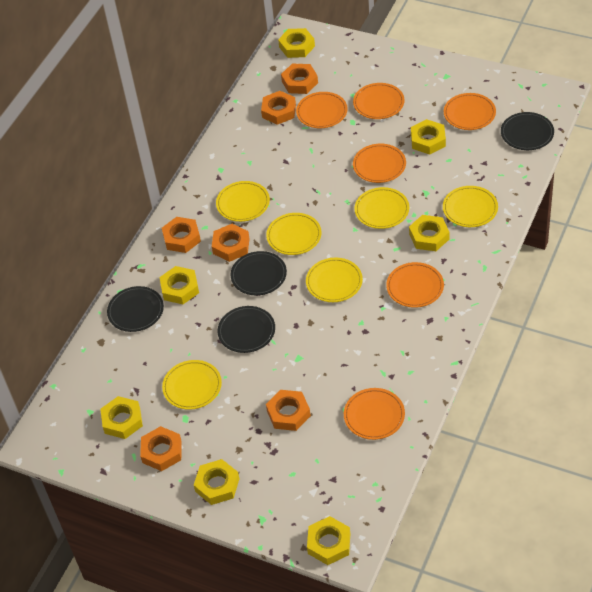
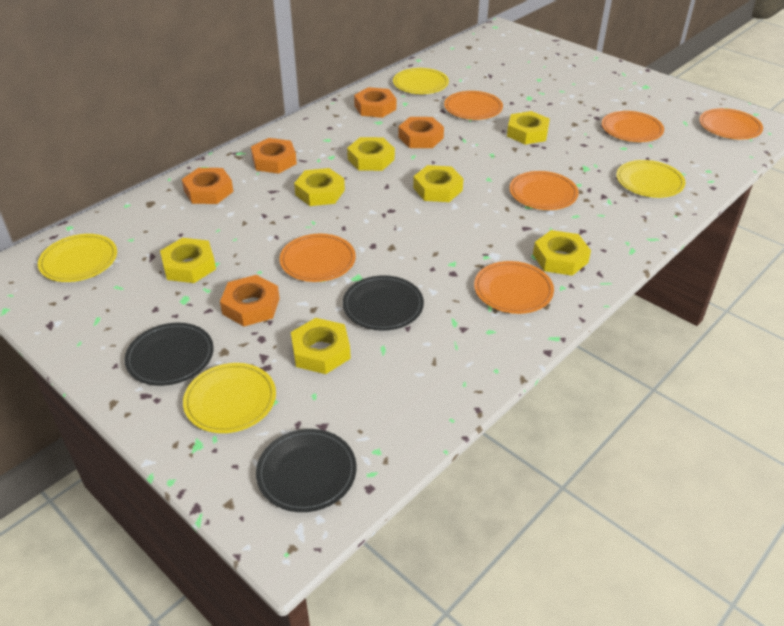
black plate: 4 -> 3
orange nut: 6 -> 5
yellow plate: 6 -> 4

